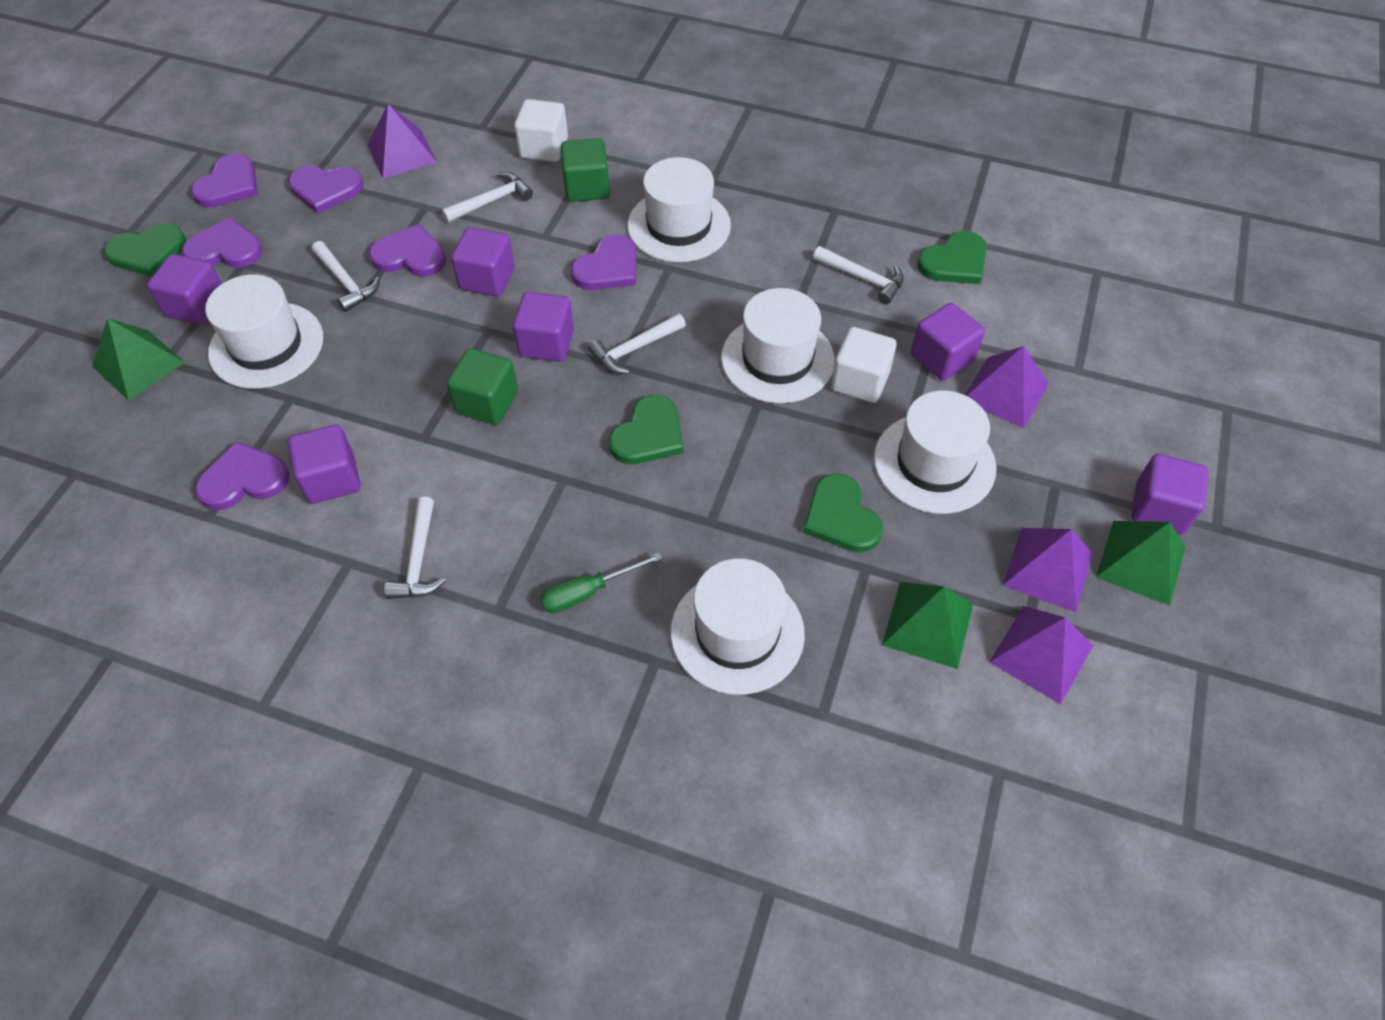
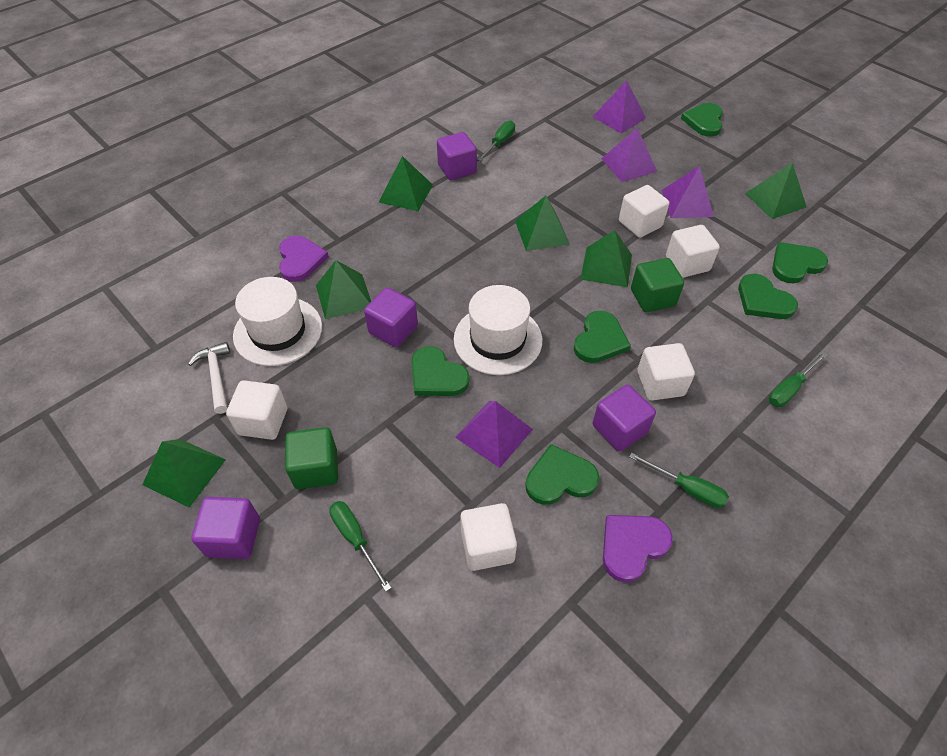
green heart: 4 -> 6
green pyramid: 3 -> 6
green screwdriver: 1 -> 4
purple cube: 6 -> 4
purple heart: 6 -> 2
white cube: 2 -> 5
white hammer: 5 -> 1
white hat: 5 -> 2

